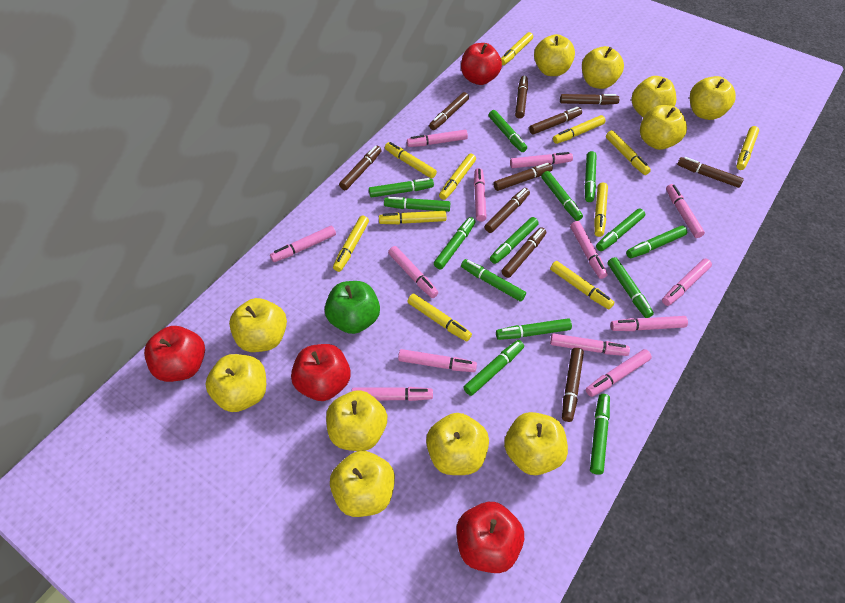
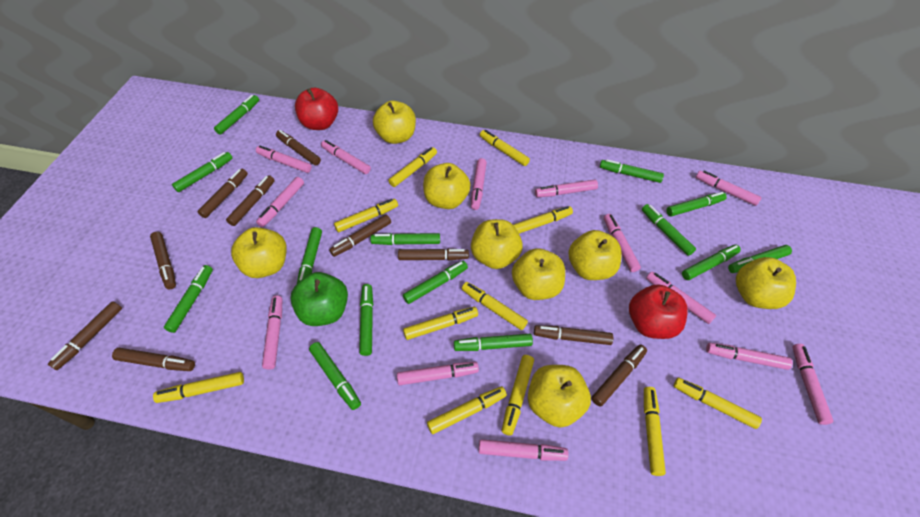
red apple: 4 -> 2
yellow apple: 11 -> 8

